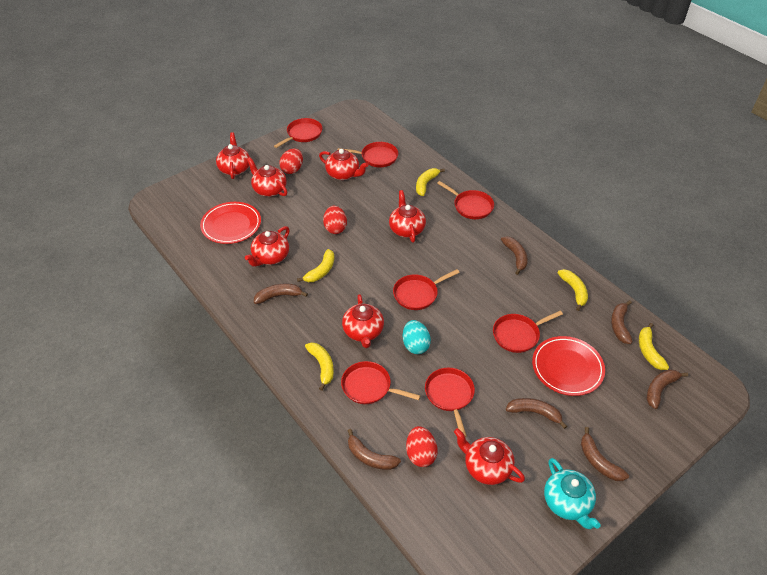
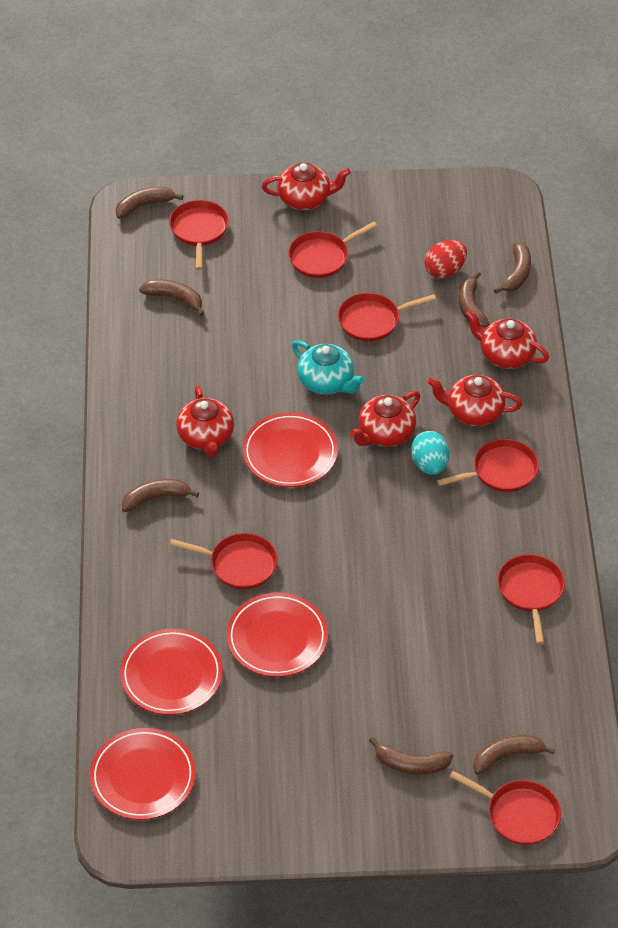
red egg: 3 -> 1
red plate: 2 -> 4
red teapot: 7 -> 5
yellow banana: 5 -> 0

